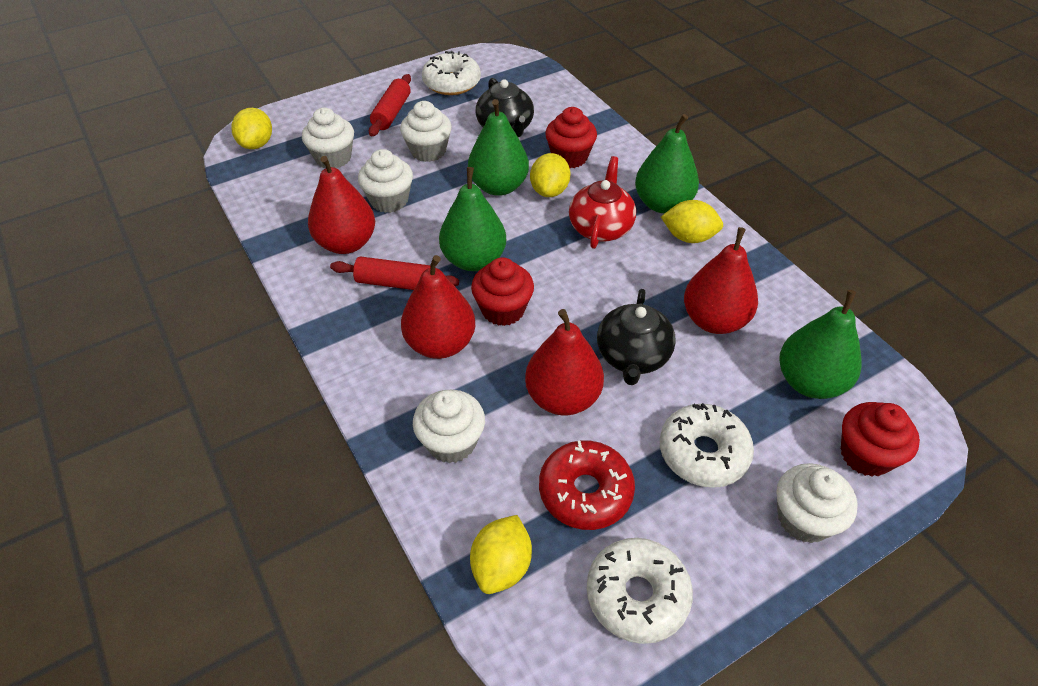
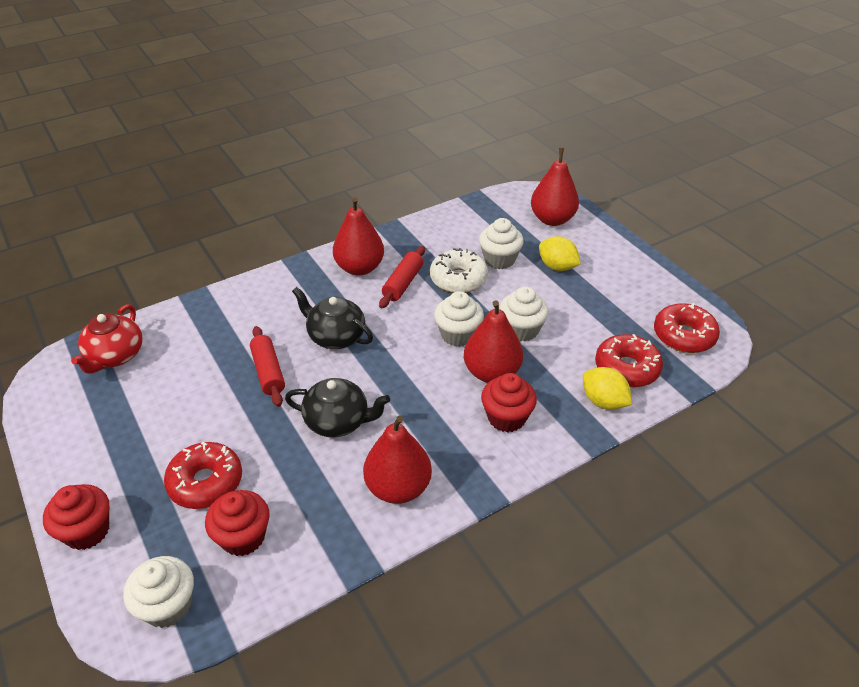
green pear: 4 -> 0
red donut: 1 -> 3
white cupcake: 5 -> 4
white donut: 3 -> 1
yellow lemon: 4 -> 2

